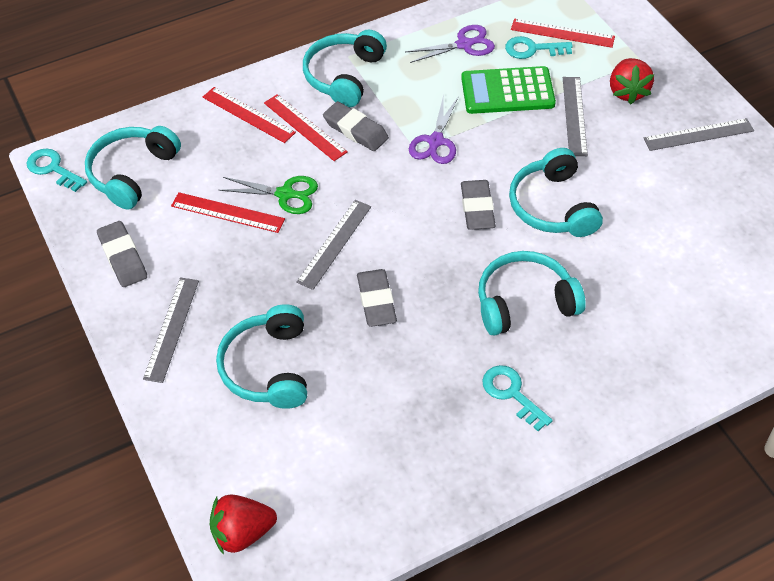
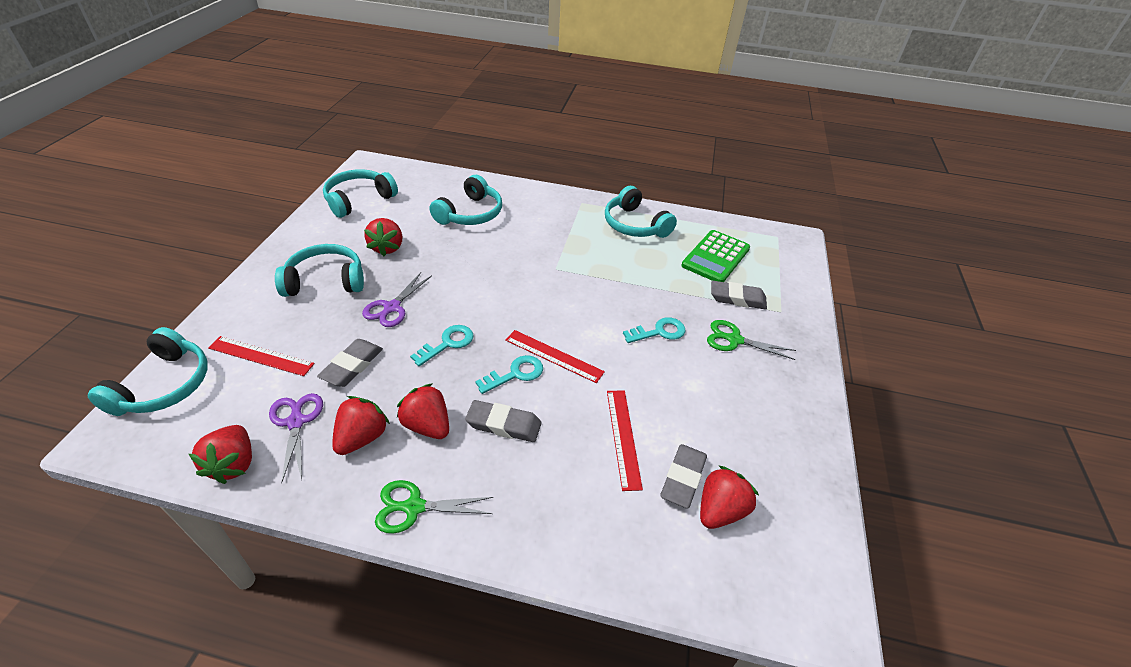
green scissors: 1 -> 2
grey ruler: 4 -> 0
red ruler: 4 -> 3
red strawberry: 2 -> 5

